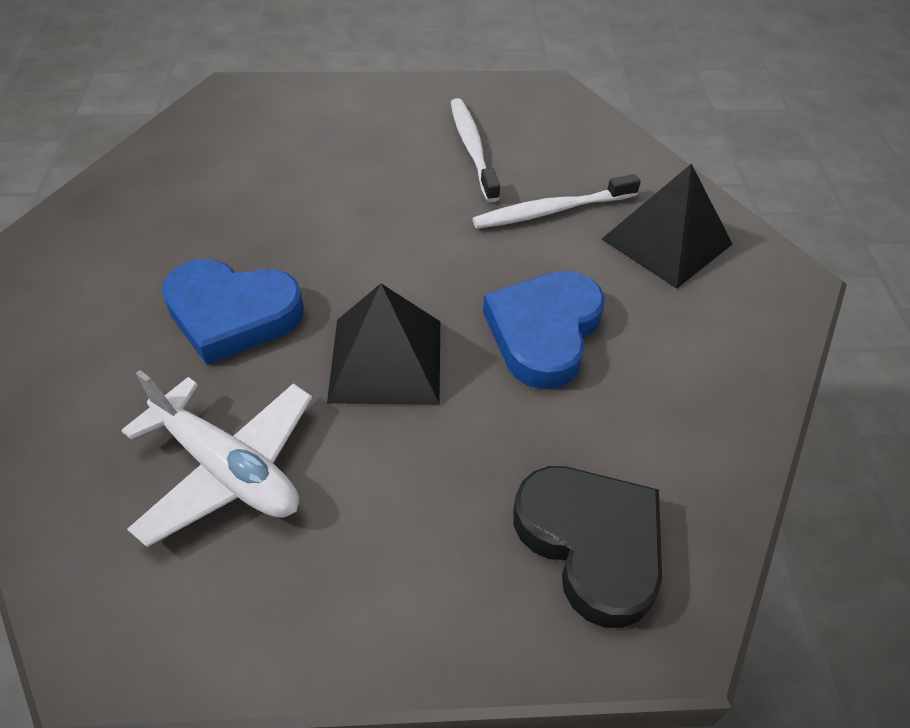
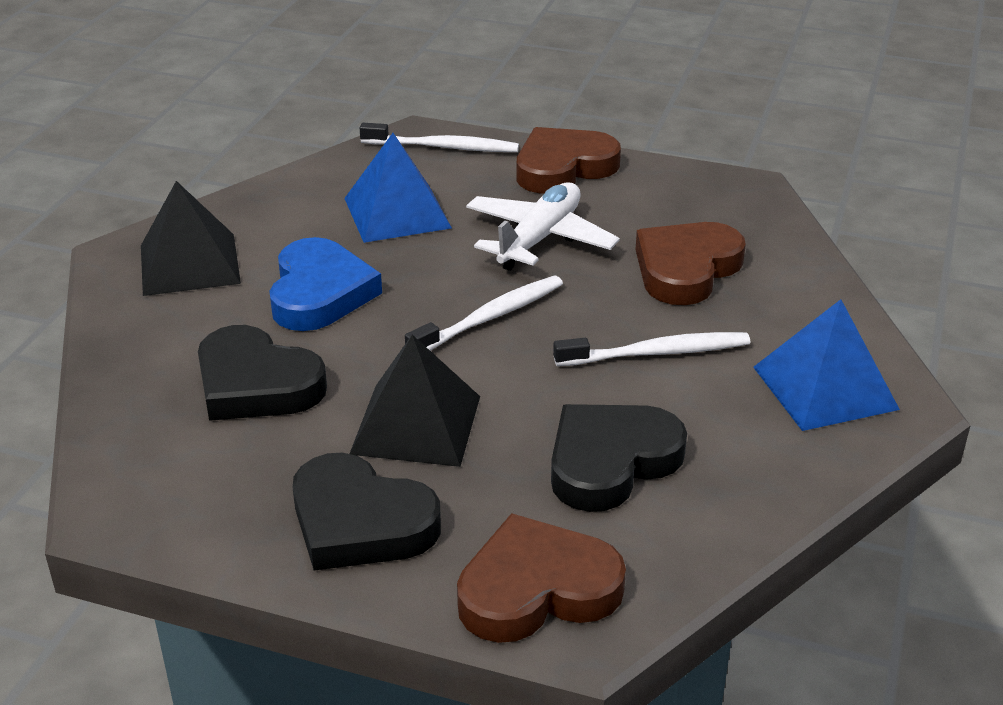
black heart: 1 -> 3
blue heart: 2 -> 1
blue pyramid: 0 -> 2
brown heart: 0 -> 3
white toothbrush: 2 -> 3

